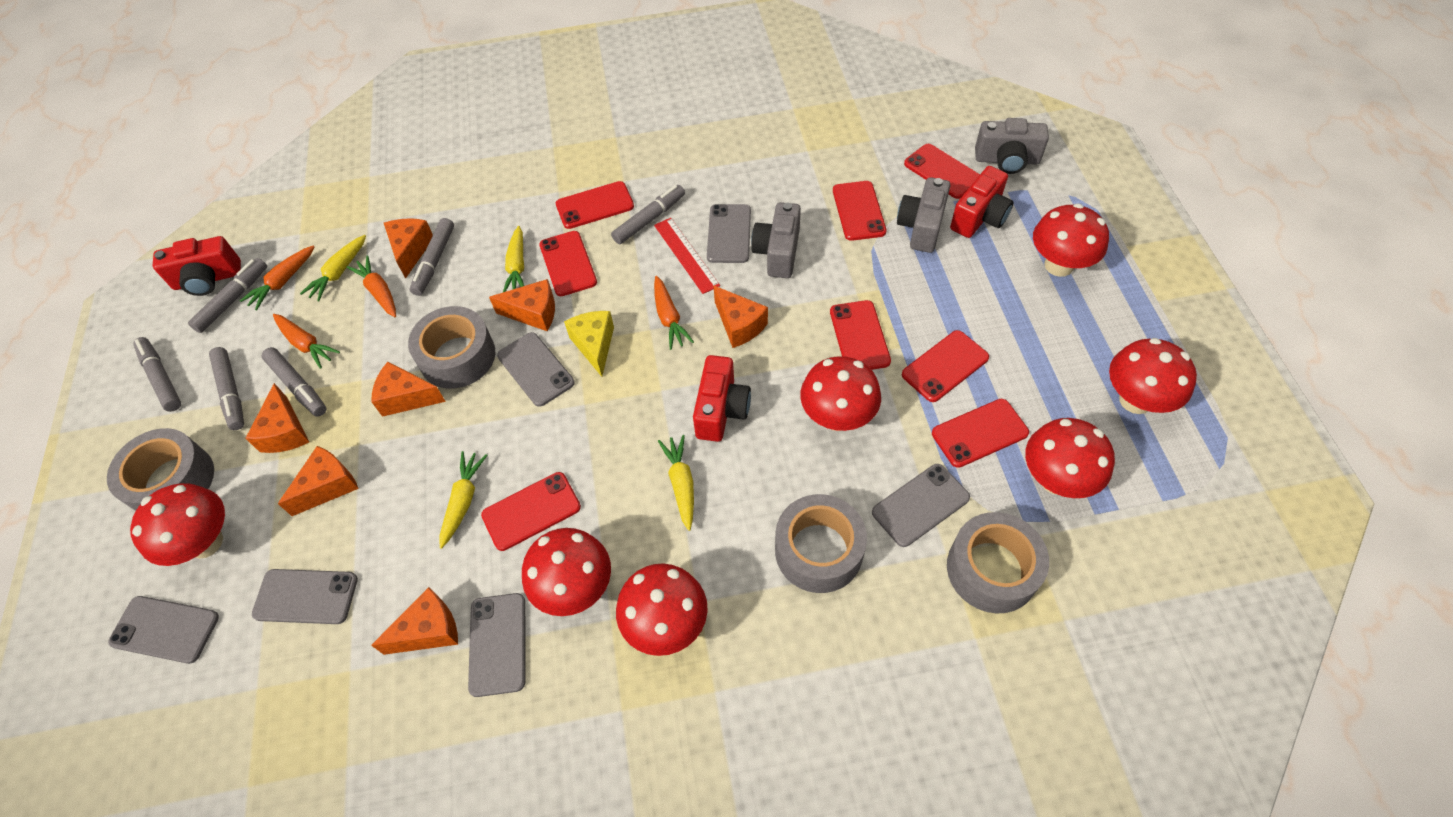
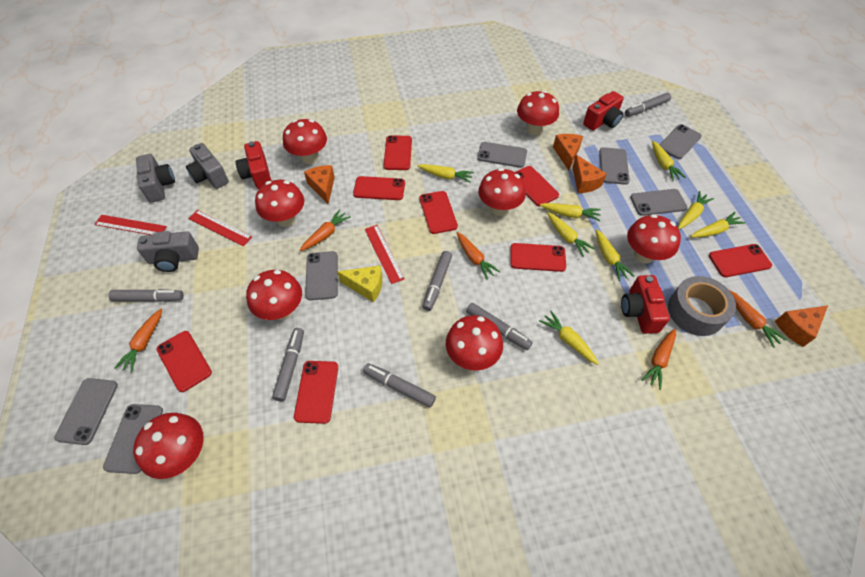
grey phone: 6 -> 7
grey tape: 4 -> 1
orange carrot: 4 -> 5
orange cheese: 7 -> 4
red mushroom: 7 -> 8
red ruler: 1 -> 3
yellow carrot: 4 -> 8

